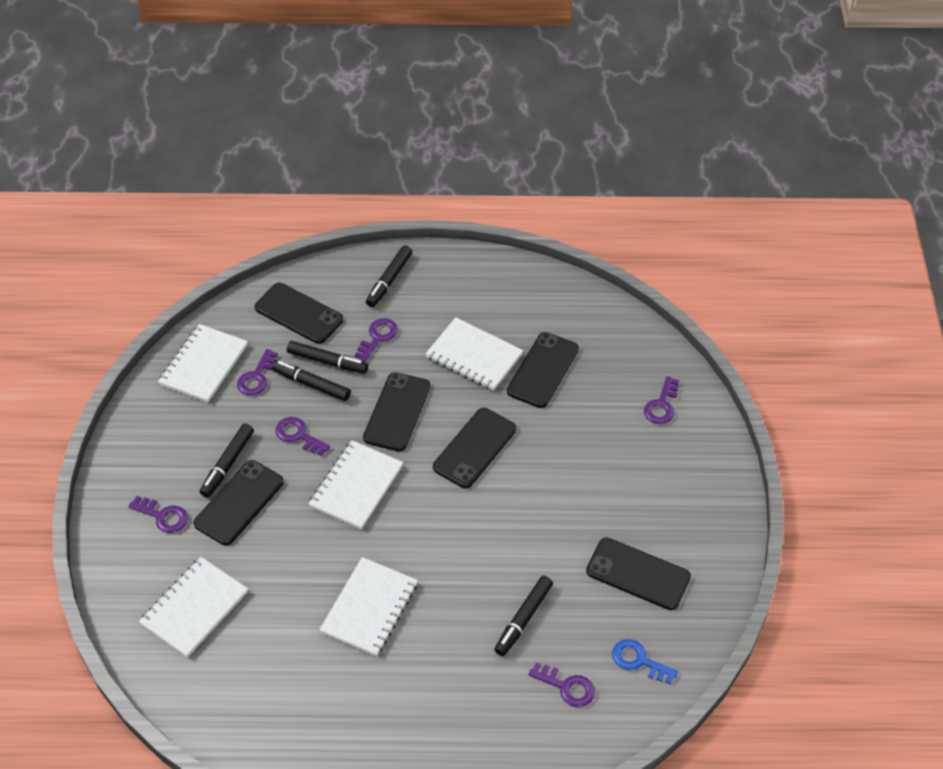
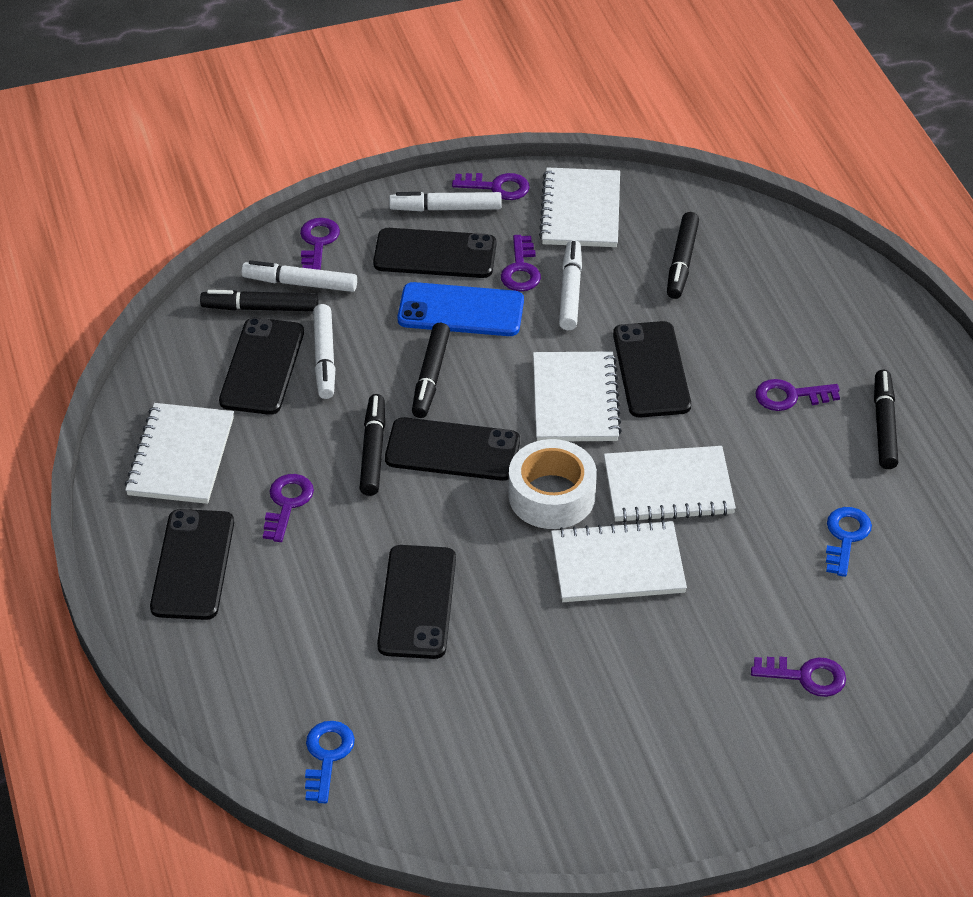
blue key: 1 -> 2
blue phone: 0 -> 1
white marker: 0 -> 4
white tape: 0 -> 1

